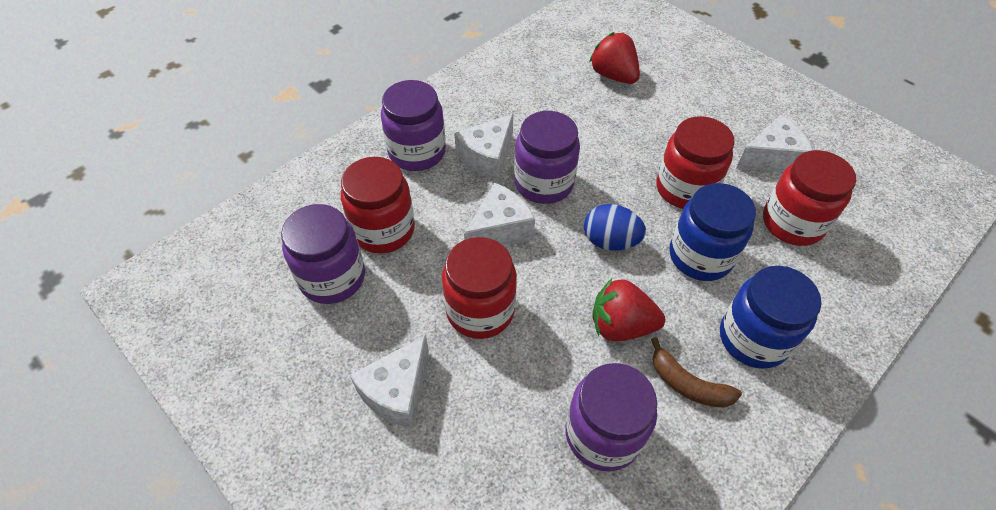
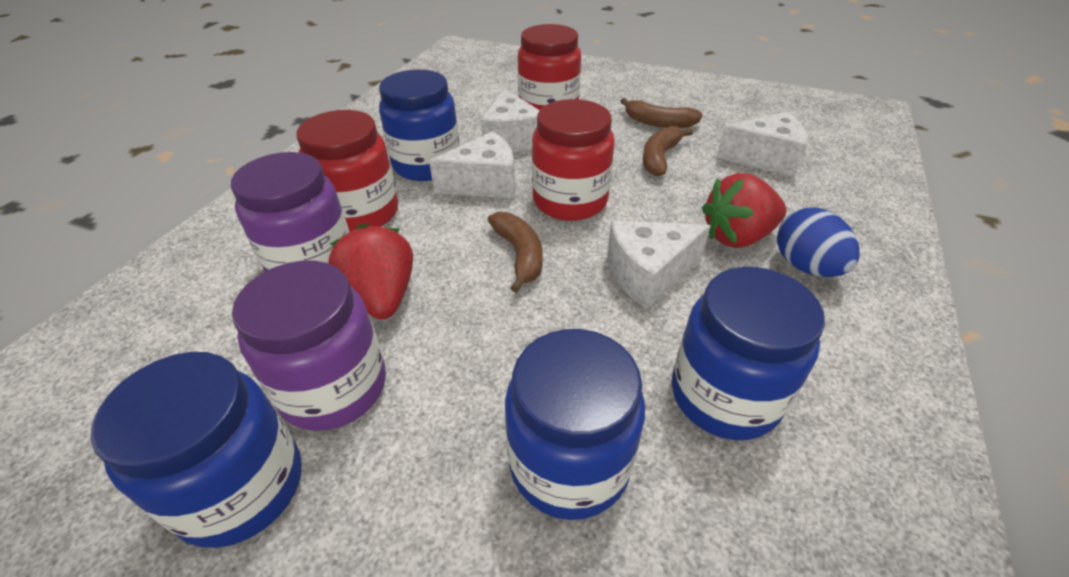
blue jar: 2 -> 4
brown banana: 1 -> 3
purple jar: 4 -> 2
red jar: 4 -> 3

